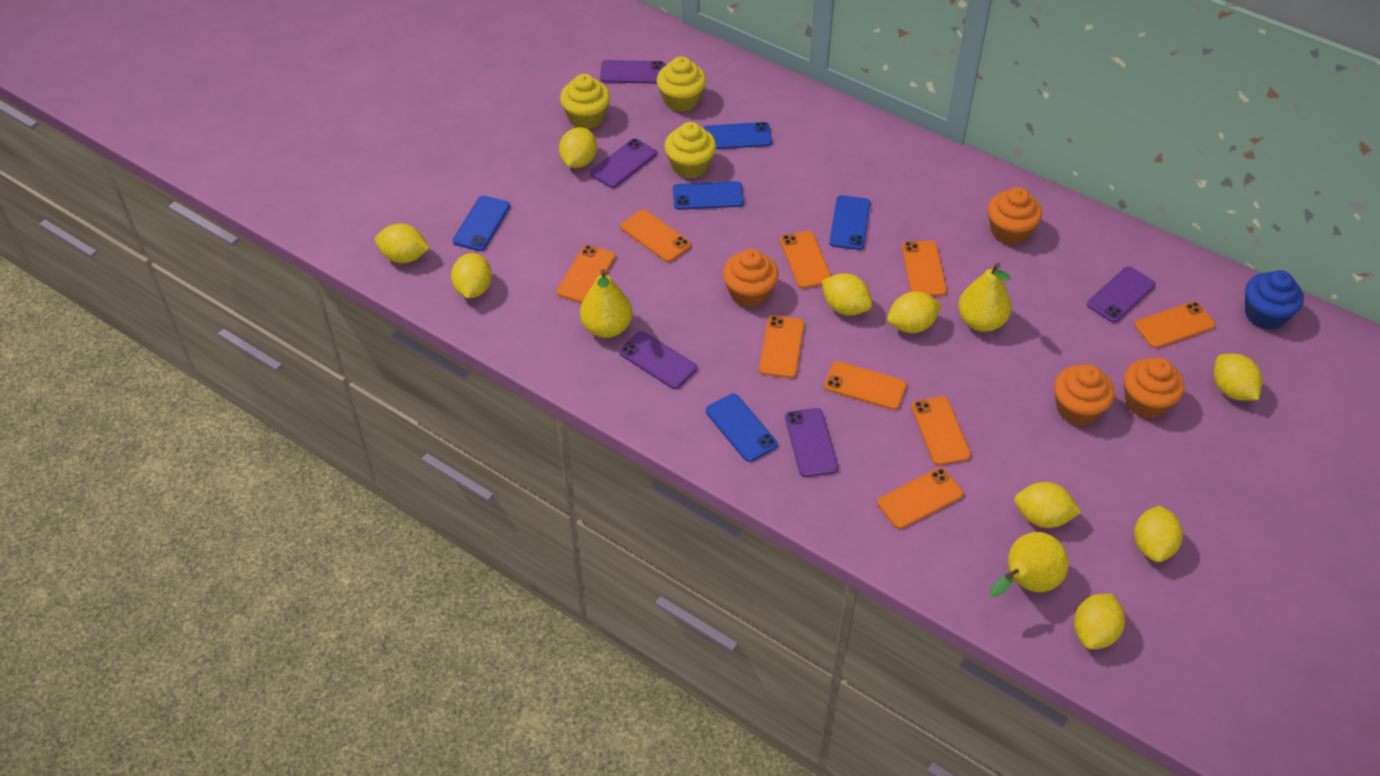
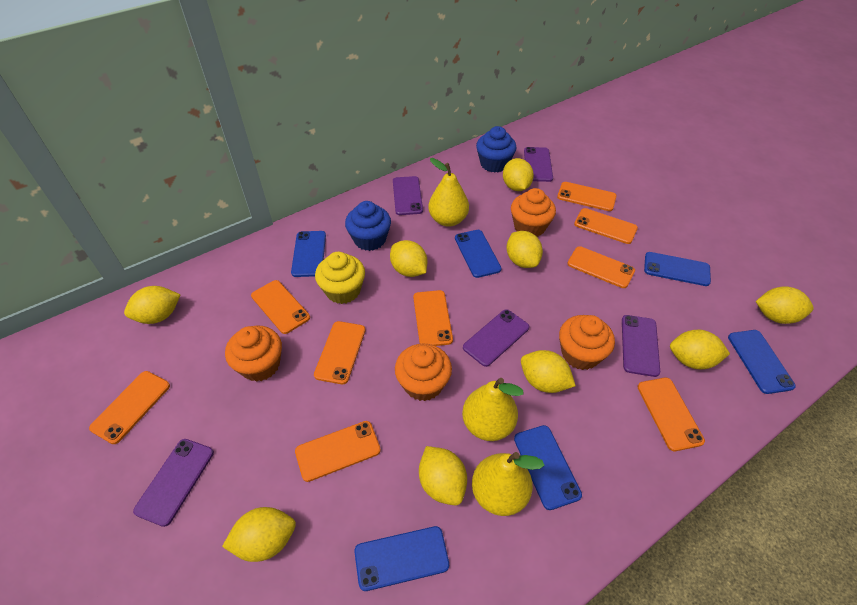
blue cupcake: 1 -> 2
blue phone: 5 -> 6
yellow cupcake: 3 -> 1

